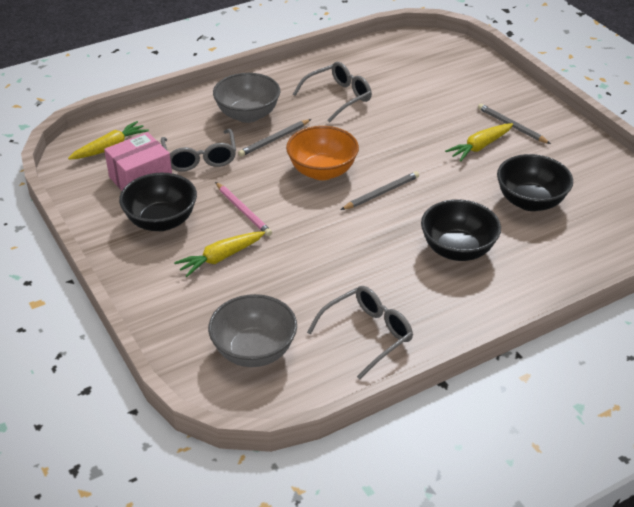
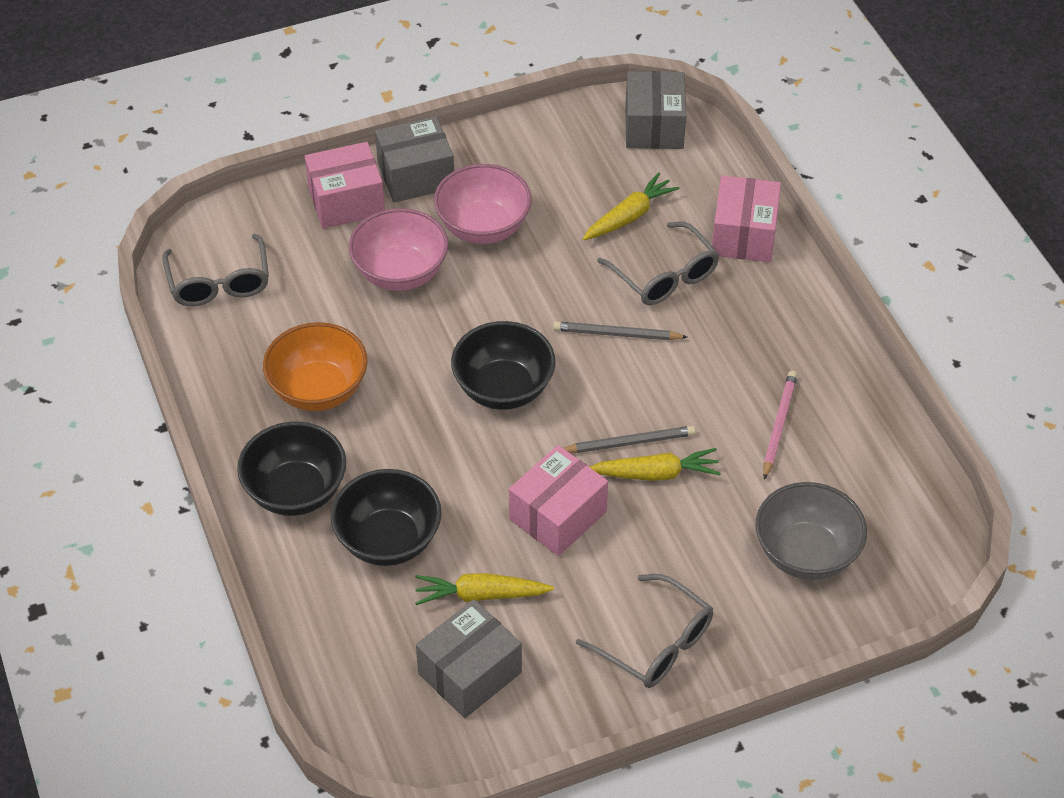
grey bowl: 2 -> 1
grey box: 0 -> 3
grey pencil: 3 -> 2
pink bowl: 0 -> 2
pink box: 1 -> 3

